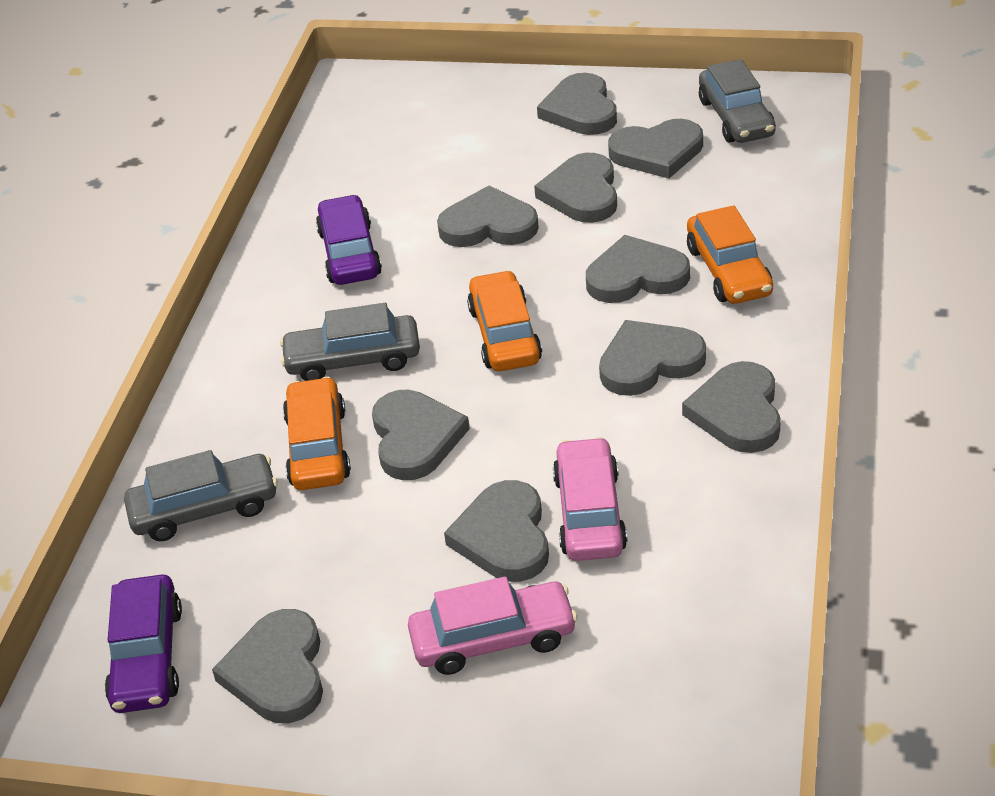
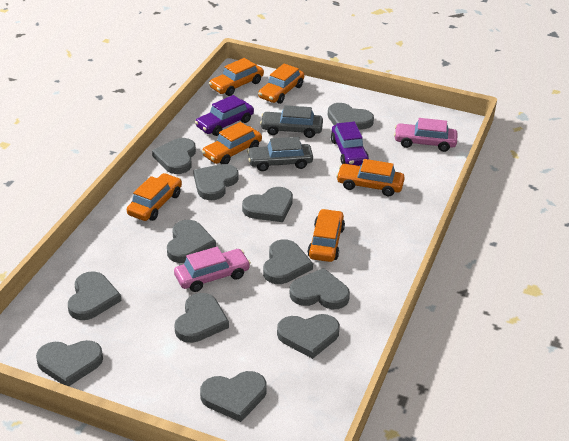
grey car: 3 -> 2
grey heart: 10 -> 12
orange car: 3 -> 6

